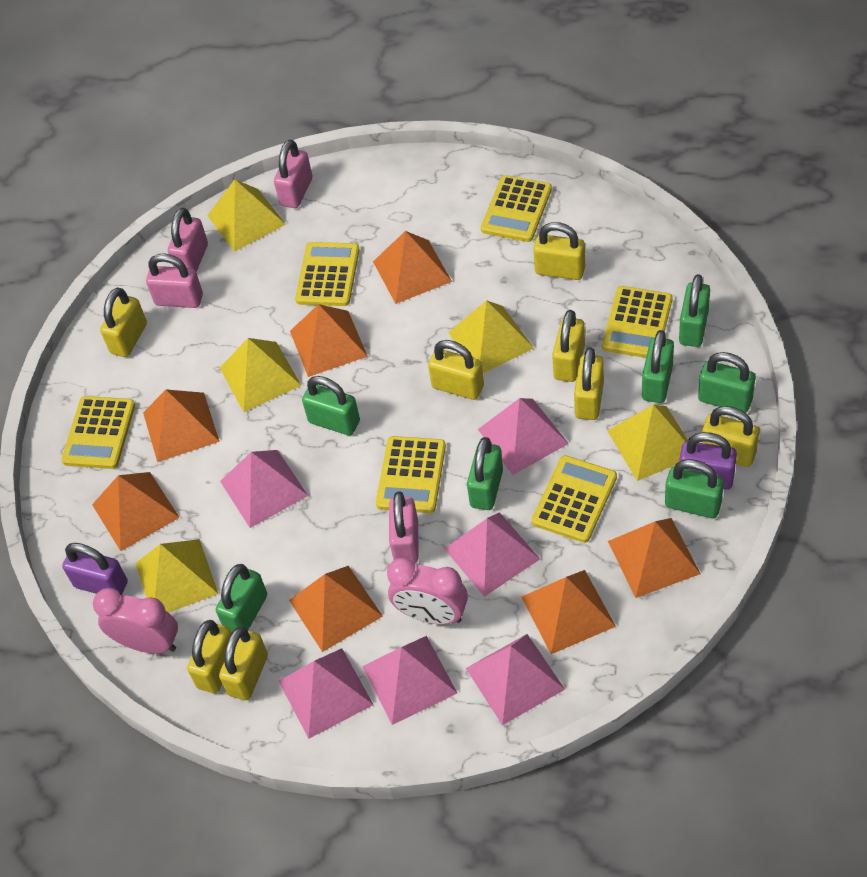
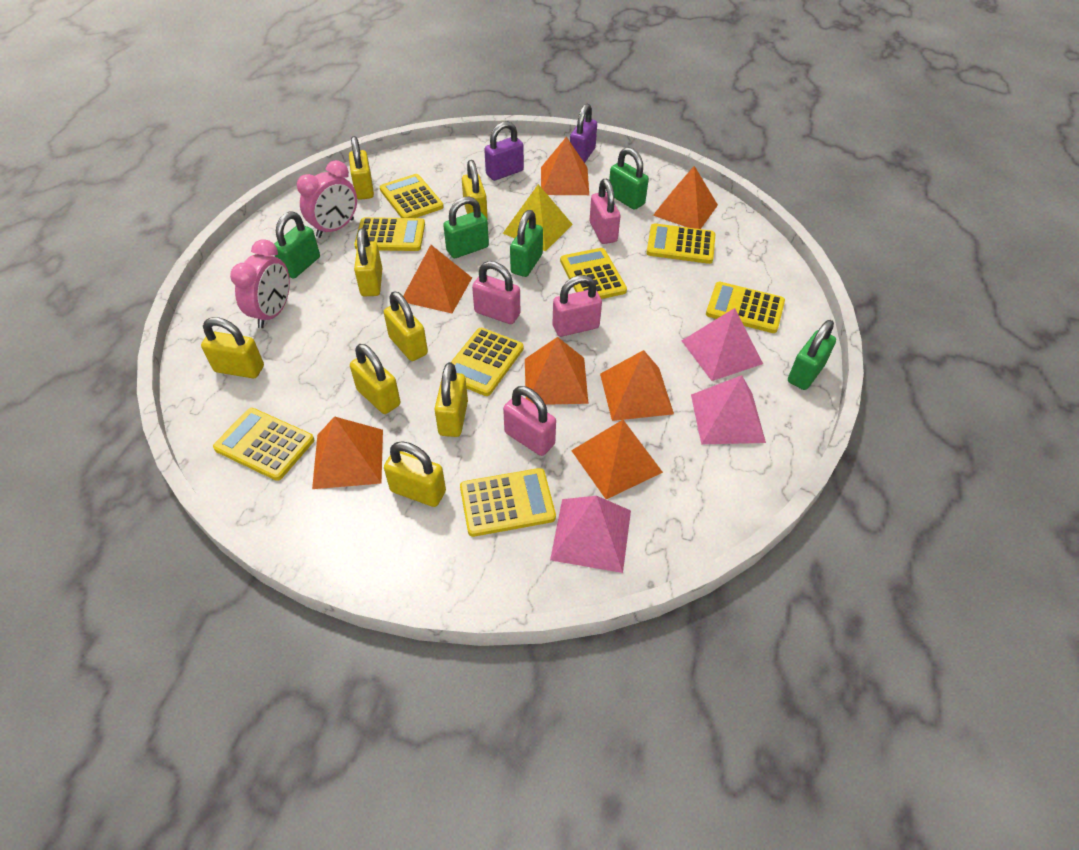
green padlock: 7 -> 5
pink pyramid: 6 -> 3
yellow calculator: 6 -> 8
yellow pyramid: 5 -> 1

